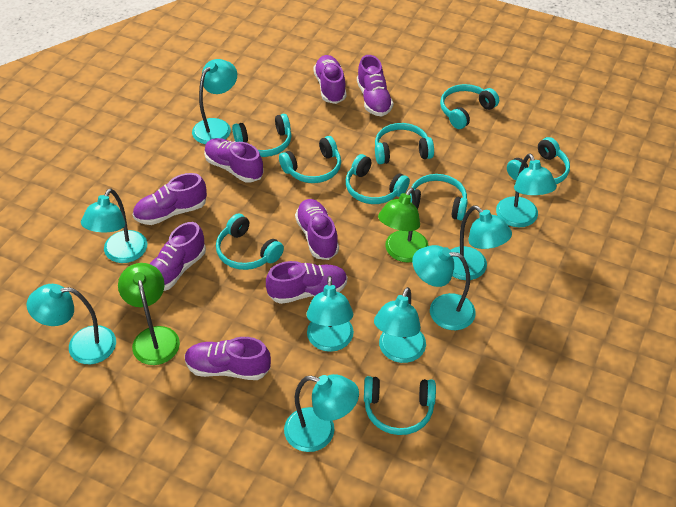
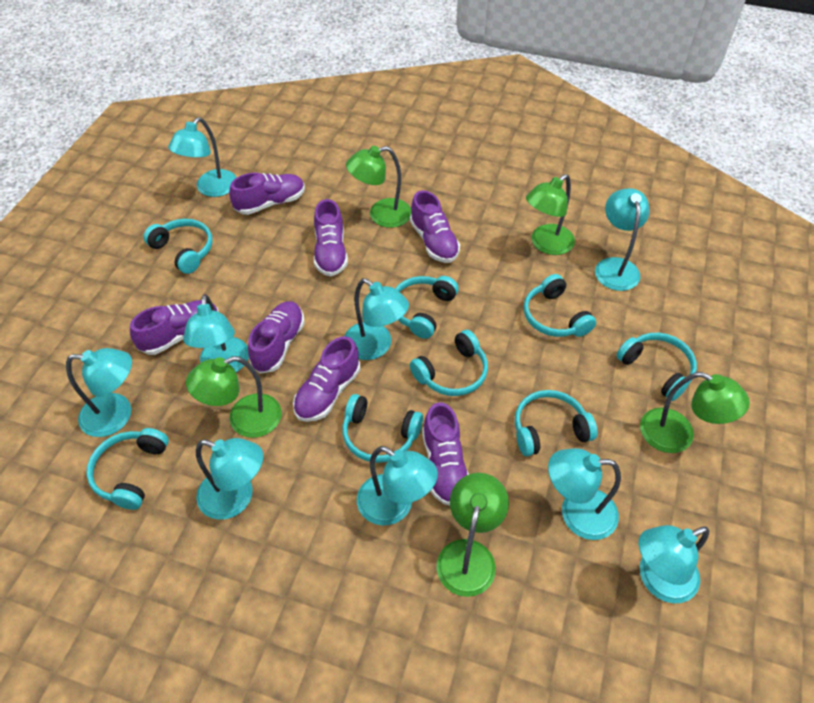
green lamp: 2 -> 5
purple shoe: 8 -> 7
turquoise headphones: 9 -> 8

